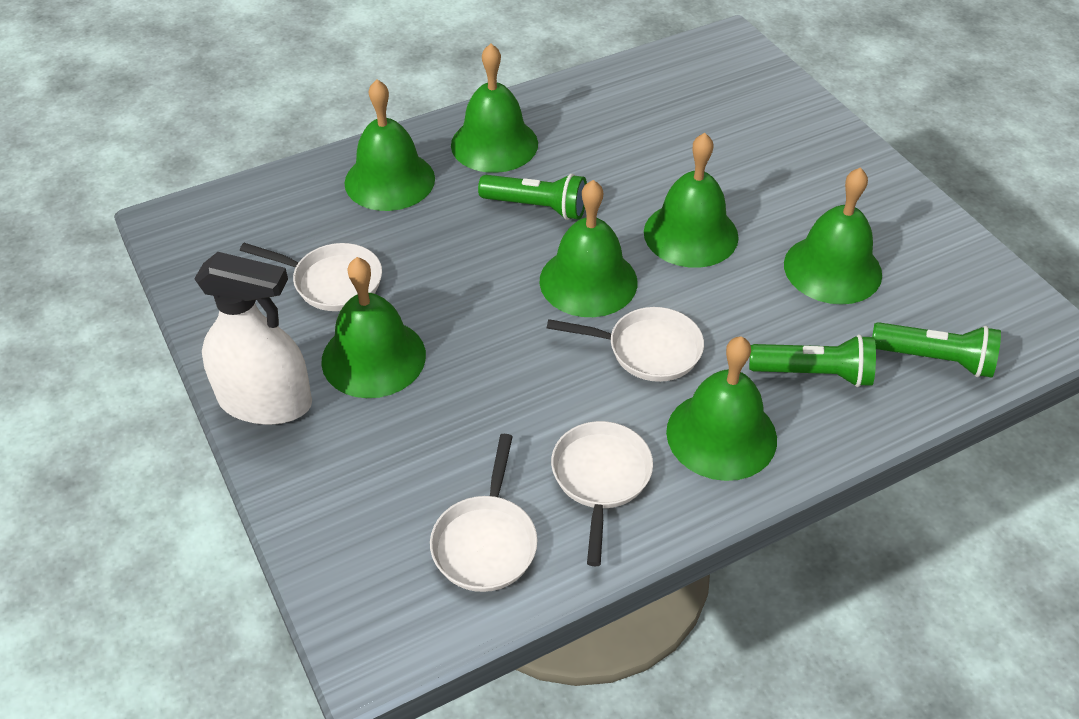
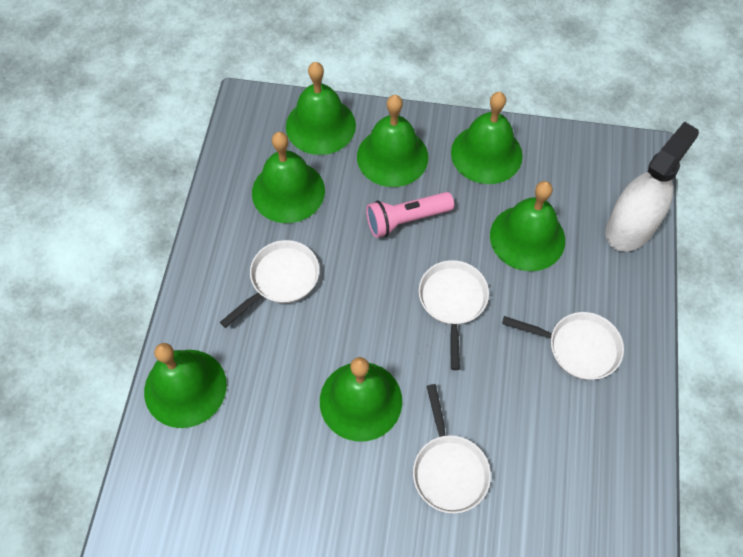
green flashlight: 3 -> 0
pink flashlight: 0 -> 1

